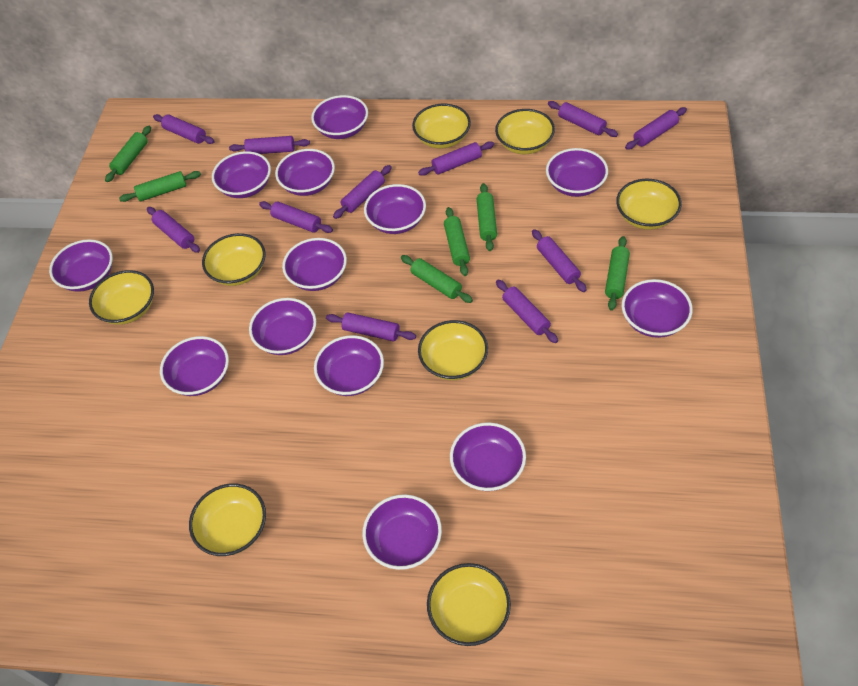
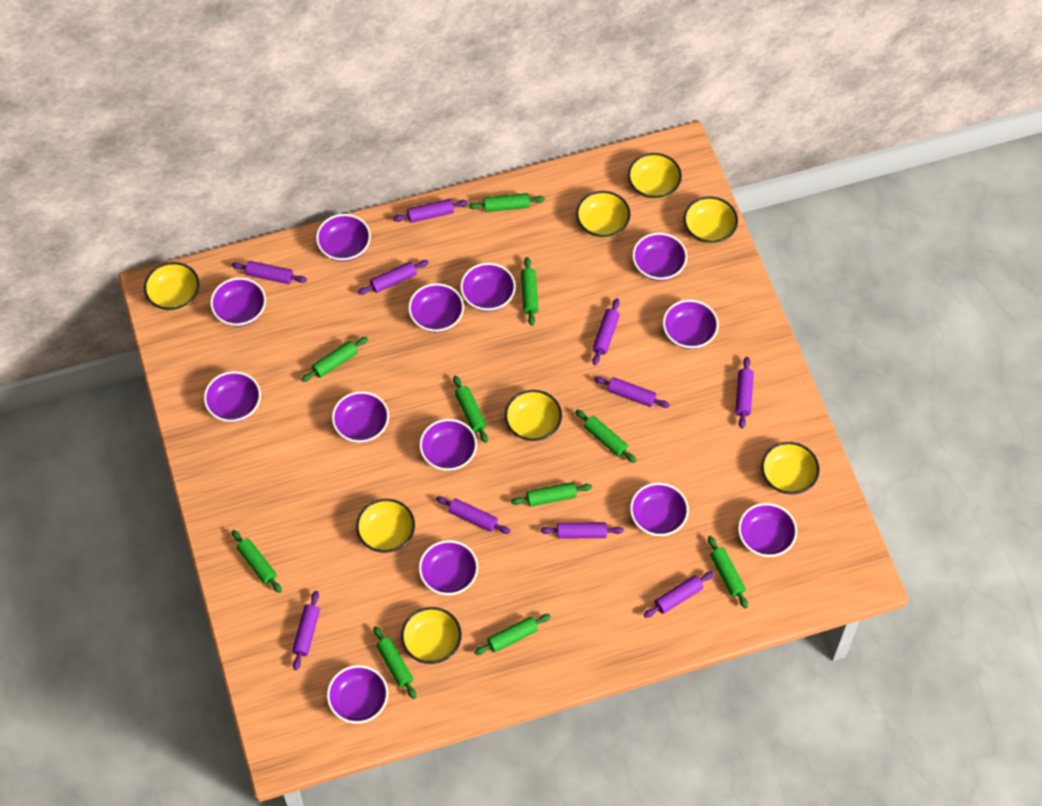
green rolling pin: 6 -> 10
purple rolling pin: 11 -> 10

